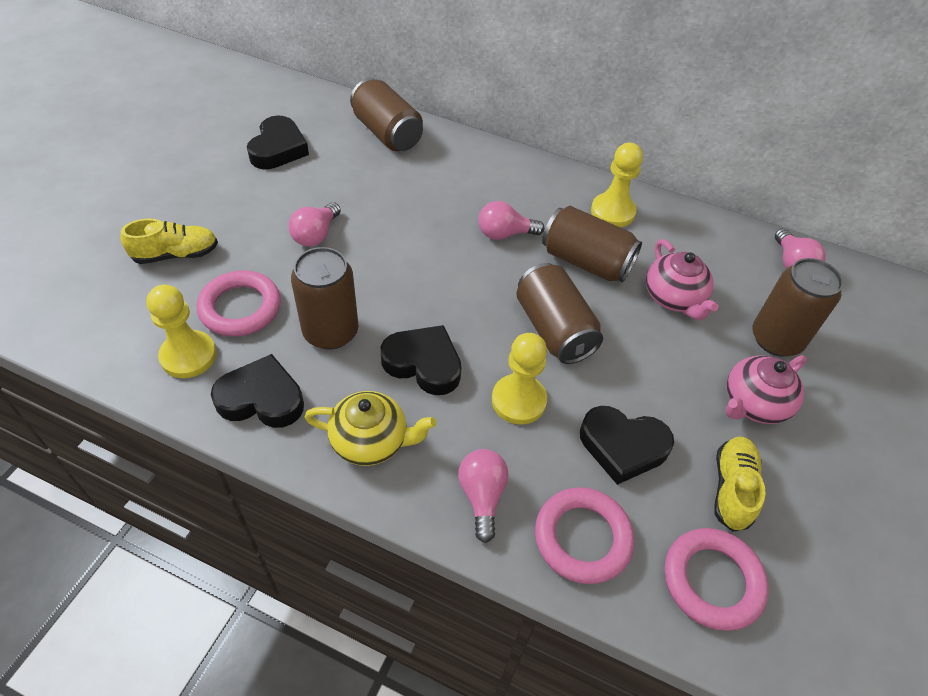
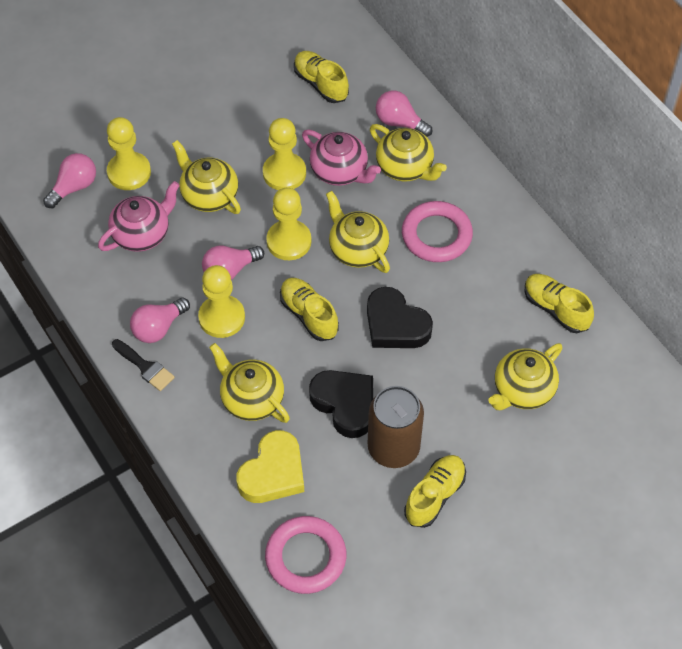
black brush: 0 -> 1
black heart: 4 -> 2
brown can: 5 -> 1
pink ring: 3 -> 2
yellow heart: 0 -> 1
yellow pawn: 3 -> 4
yellow shoe: 2 -> 4
yellow teapot: 1 -> 5

